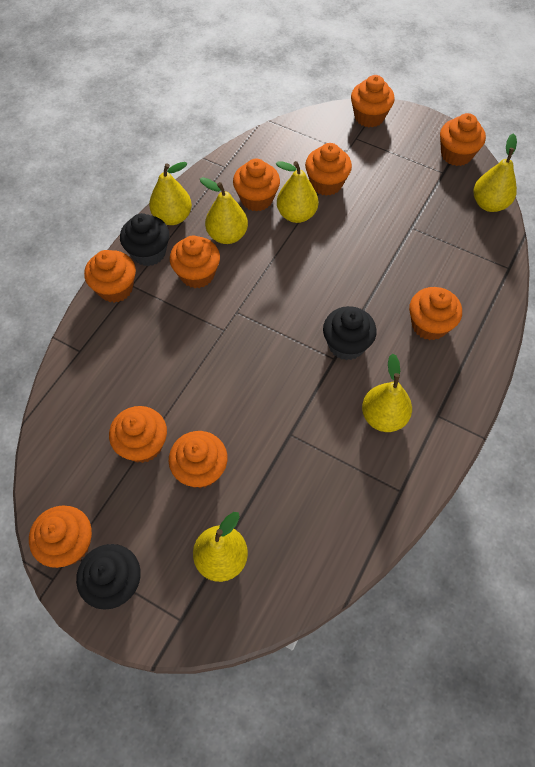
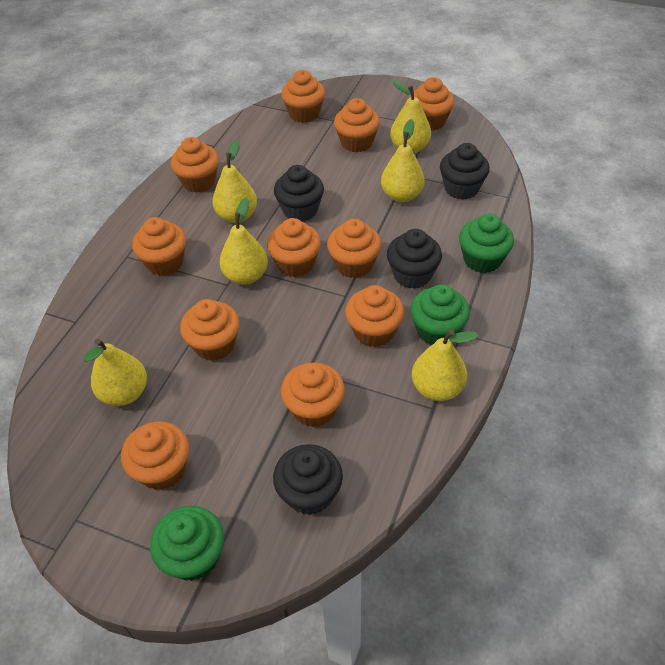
black cupcake: 3 -> 4
green cupcake: 0 -> 3
orange cupcake: 10 -> 11

